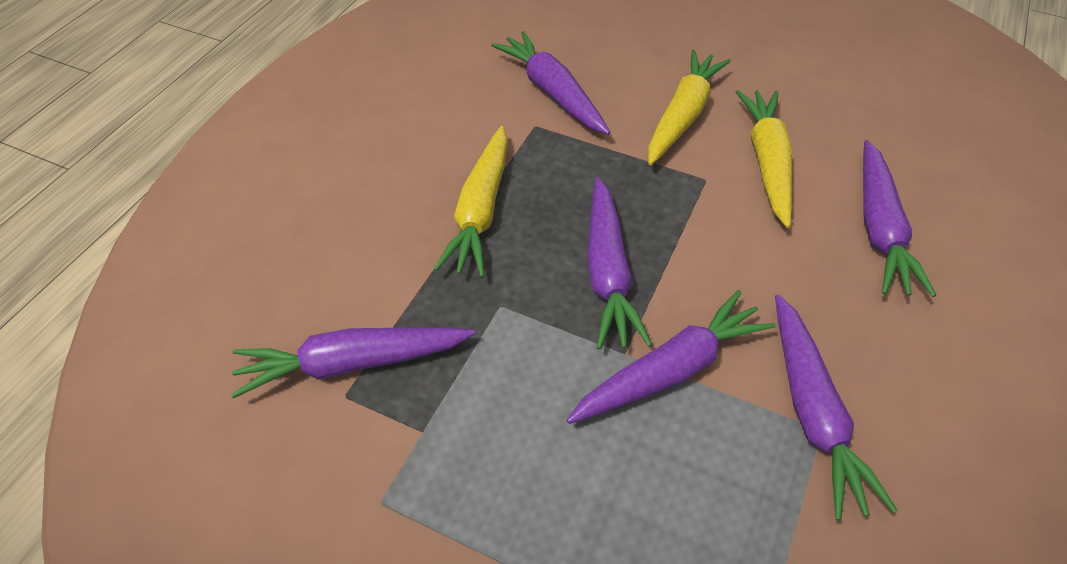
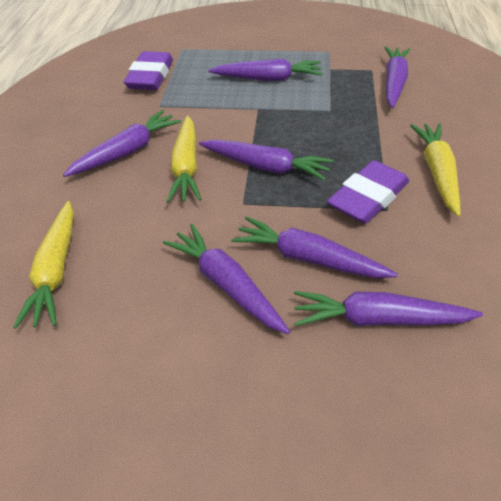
purple carrot: 6 -> 7
purple eraser: 0 -> 2

